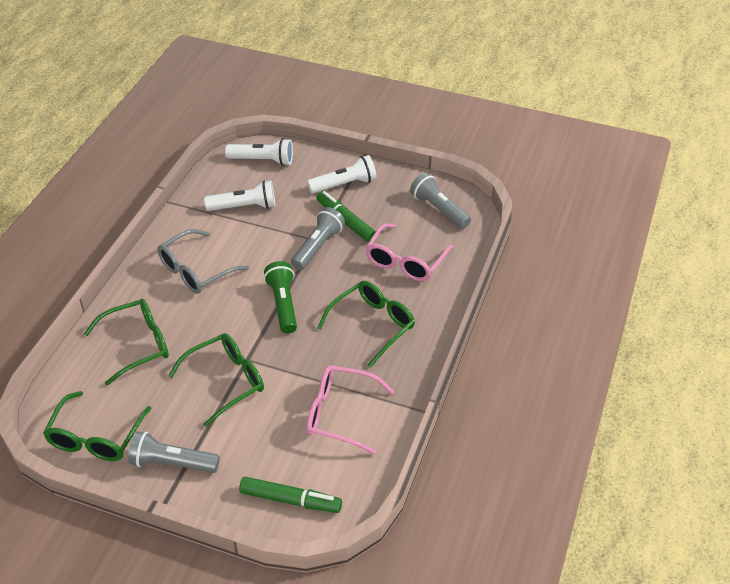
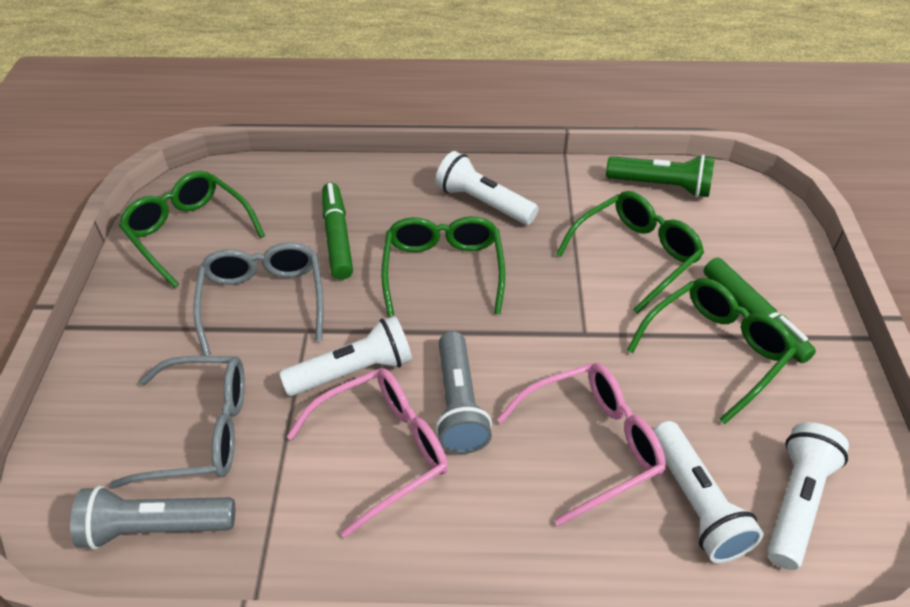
grey flashlight: 3 -> 2
grey glasses: 1 -> 2
white flashlight: 3 -> 4

